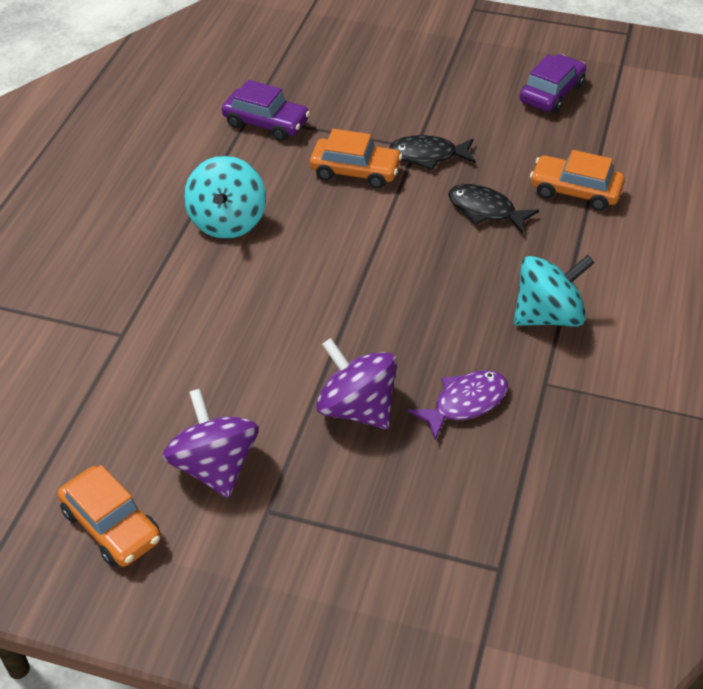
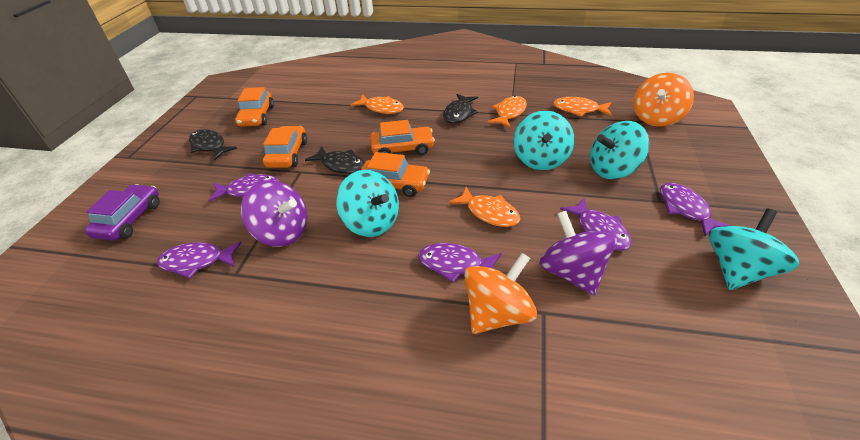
black fish: 2 -> 3
orange car: 3 -> 4
orange fish: 0 -> 4
orange spinning top: 0 -> 2
purple car: 2 -> 1
purple fish: 1 -> 5
turquoise spinning top: 2 -> 4

